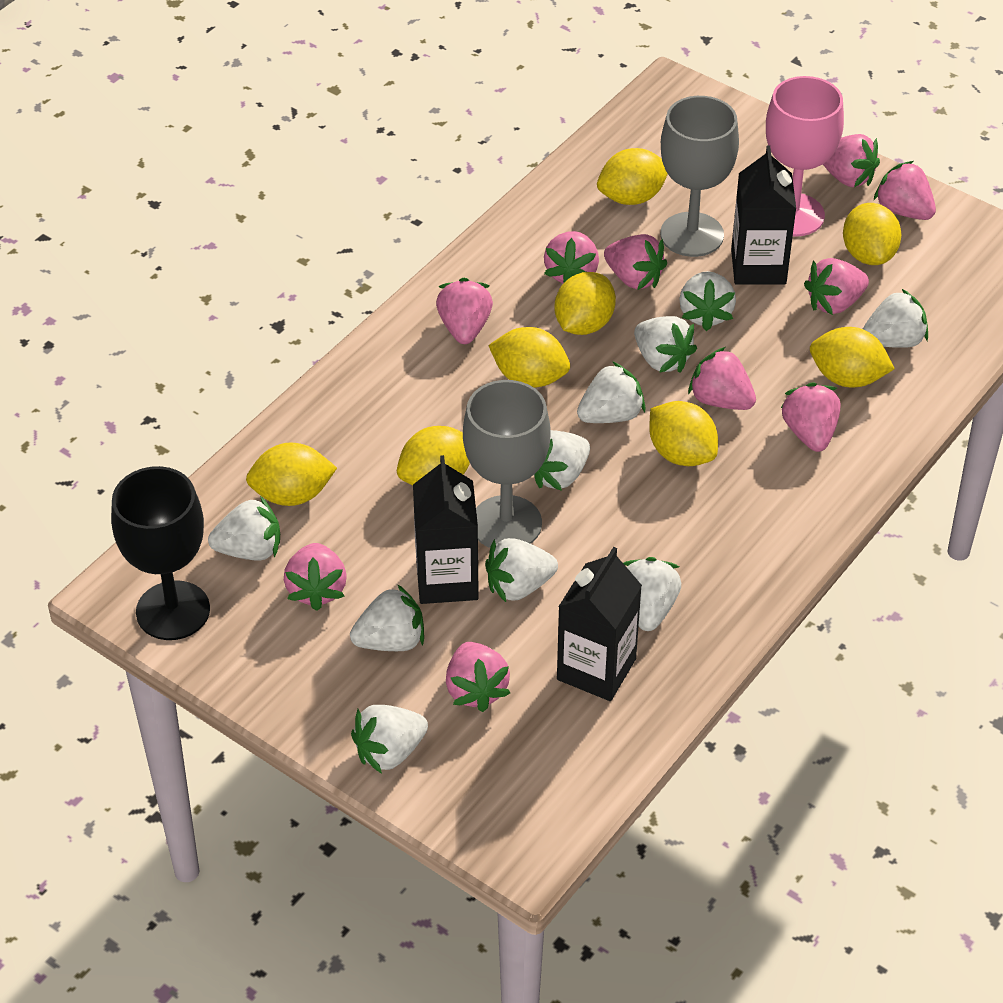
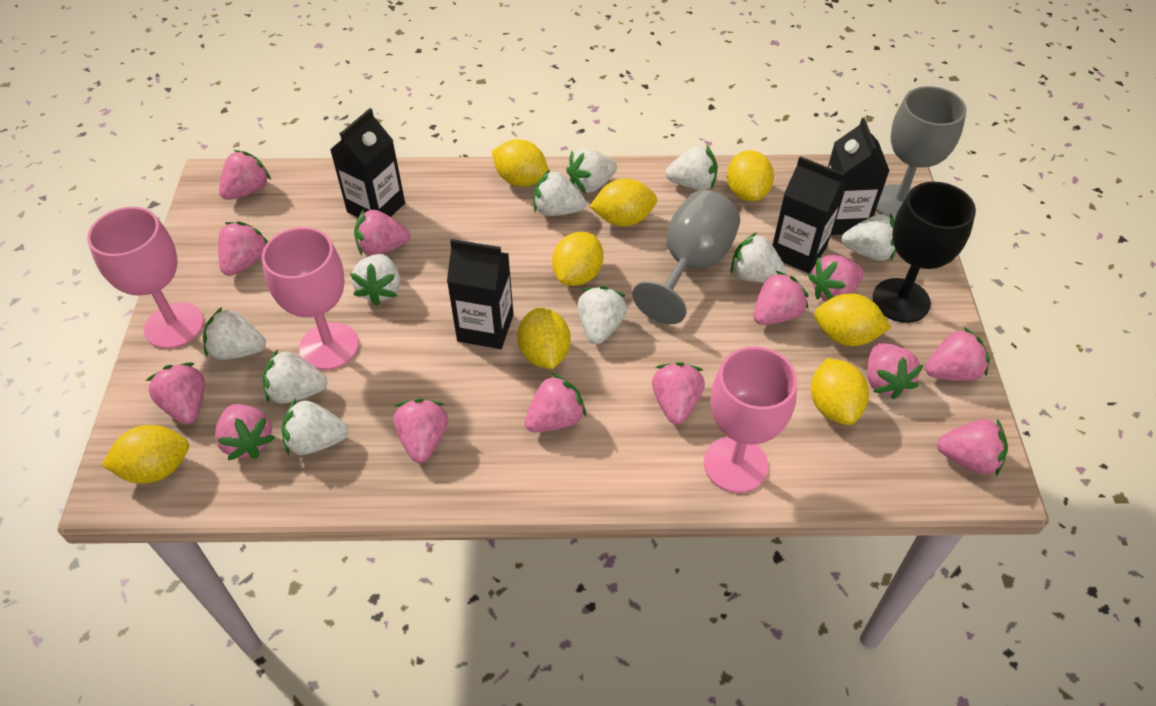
black carton: 3 -> 4
pink goblet: 1 -> 3
pink strawberry: 10 -> 13

